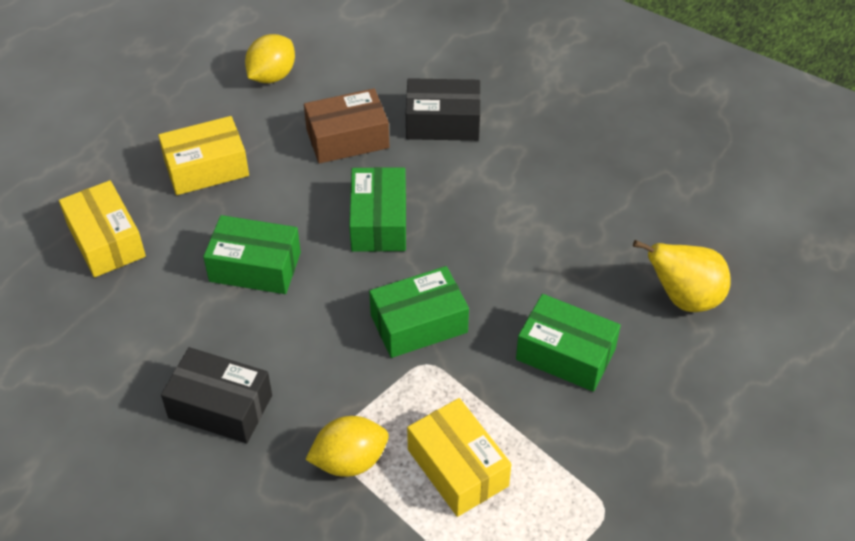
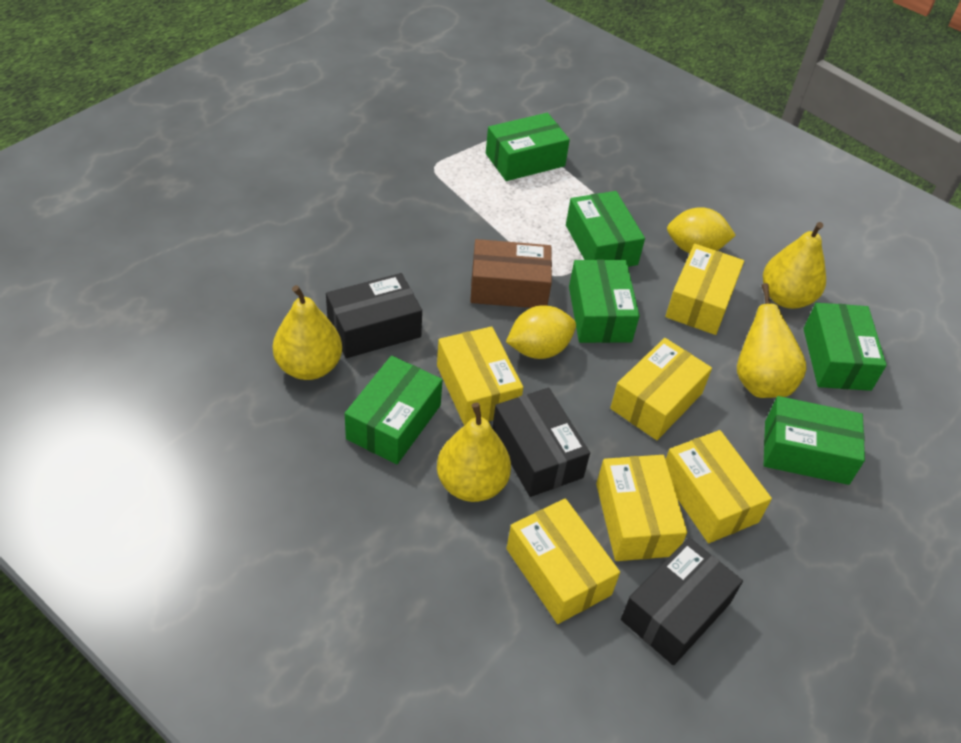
black box: 2 -> 3
green box: 4 -> 6
yellow box: 3 -> 6
yellow pear: 1 -> 4

